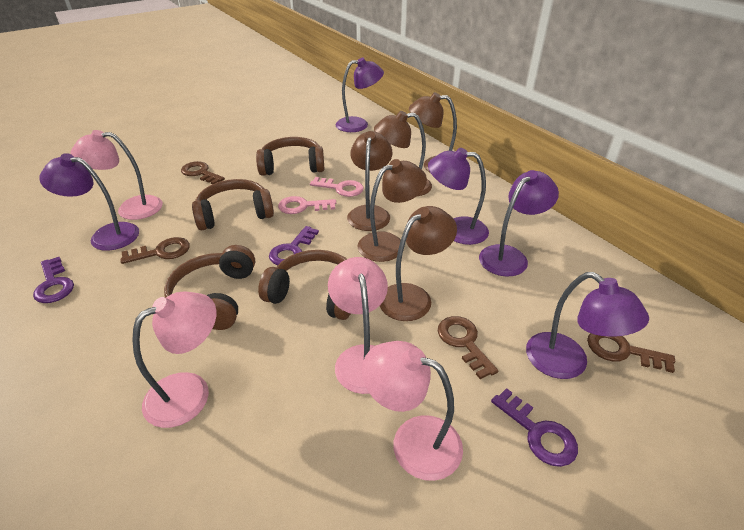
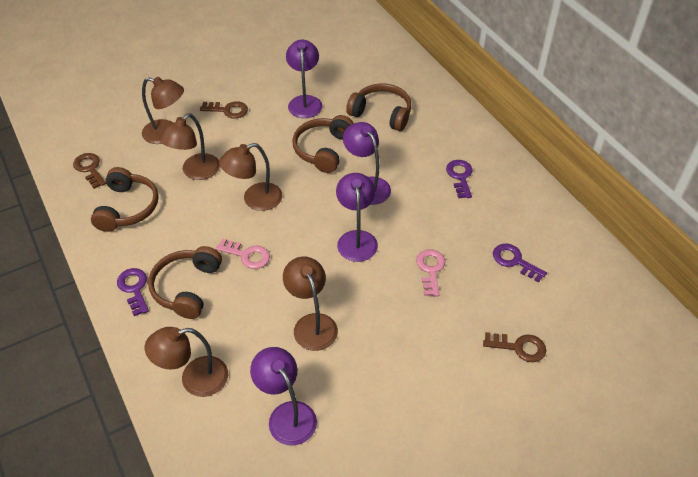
brown key: 4 -> 3
pink lamp: 4 -> 0
purple lamp: 5 -> 4

